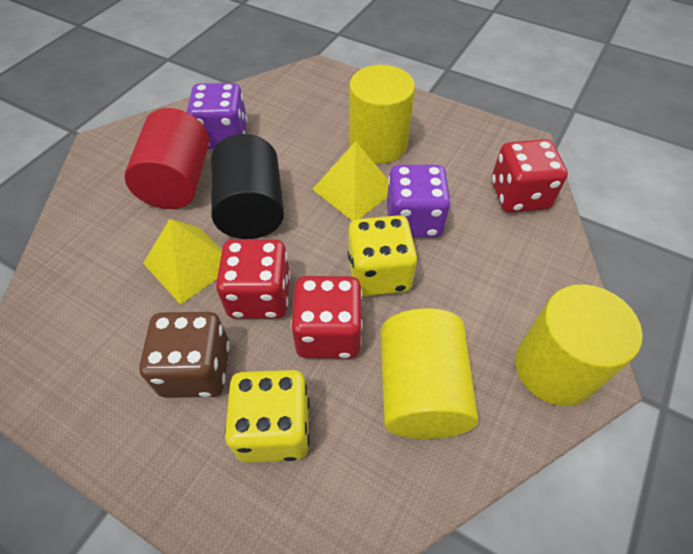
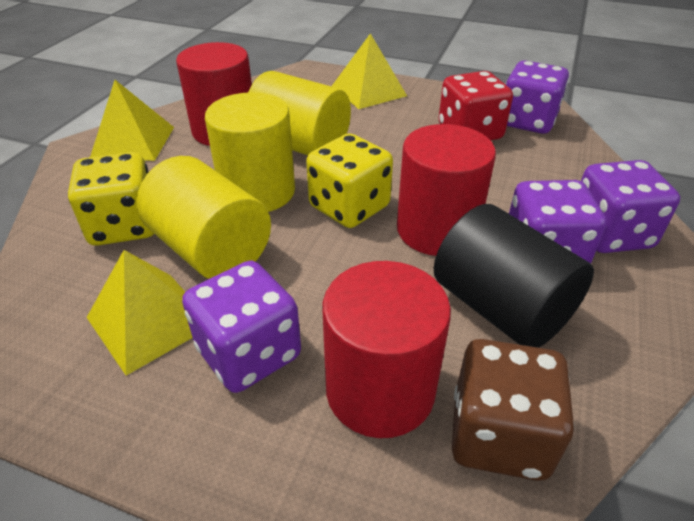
purple dice: 2 -> 4
red cylinder: 1 -> 3
red dice: 3 -> 1
yellow pyramid: 2 -> 3

